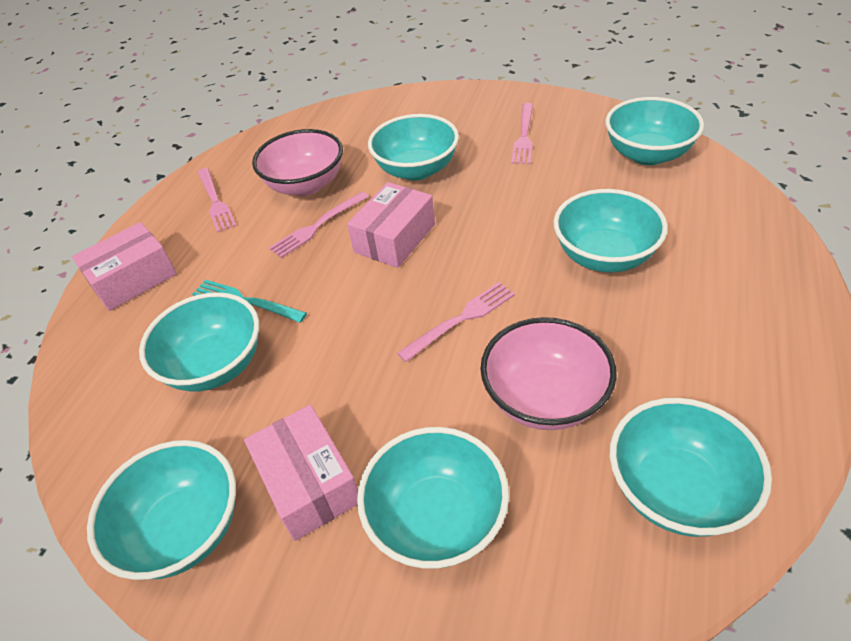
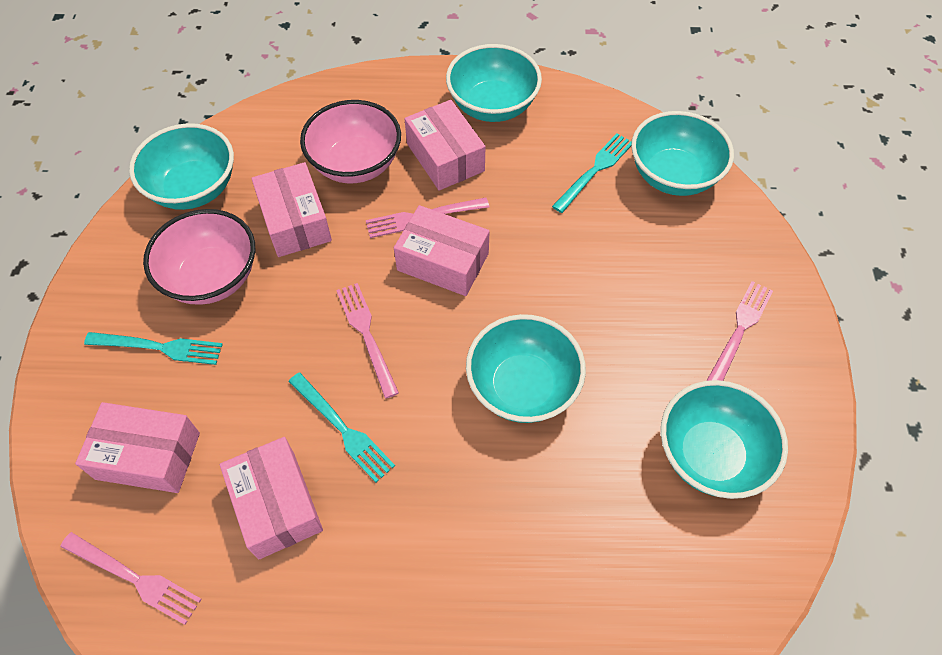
pink box: 3 -> 5
turquoise bowl: 7 -> 5
turquoise fork: 1 -> 3

